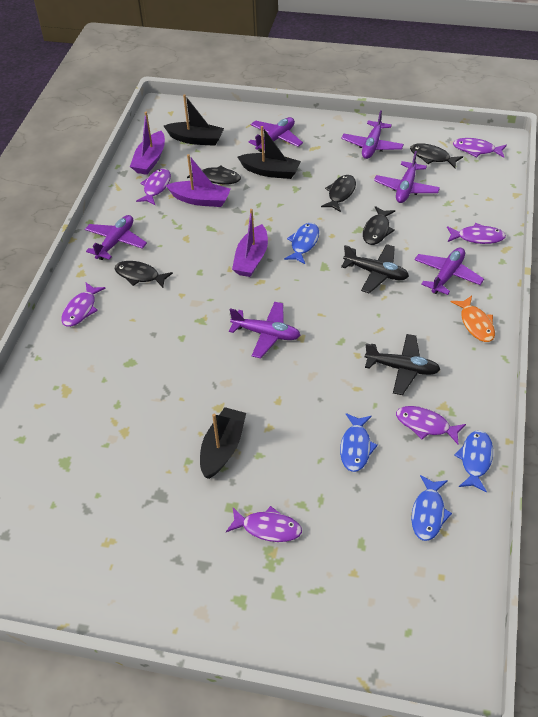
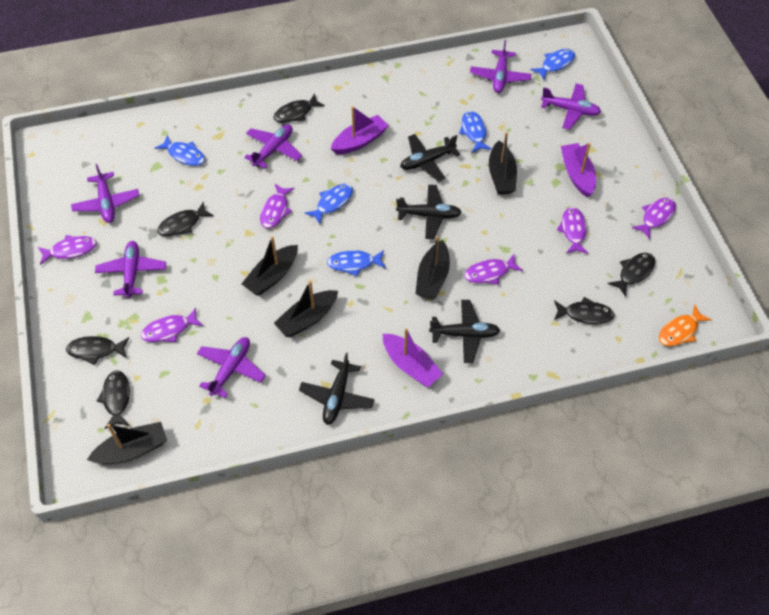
black boat: 3 -> 5
black fish: 5 -> 6
black plane: 2 -> 4
blue fish: 4 -> 5

